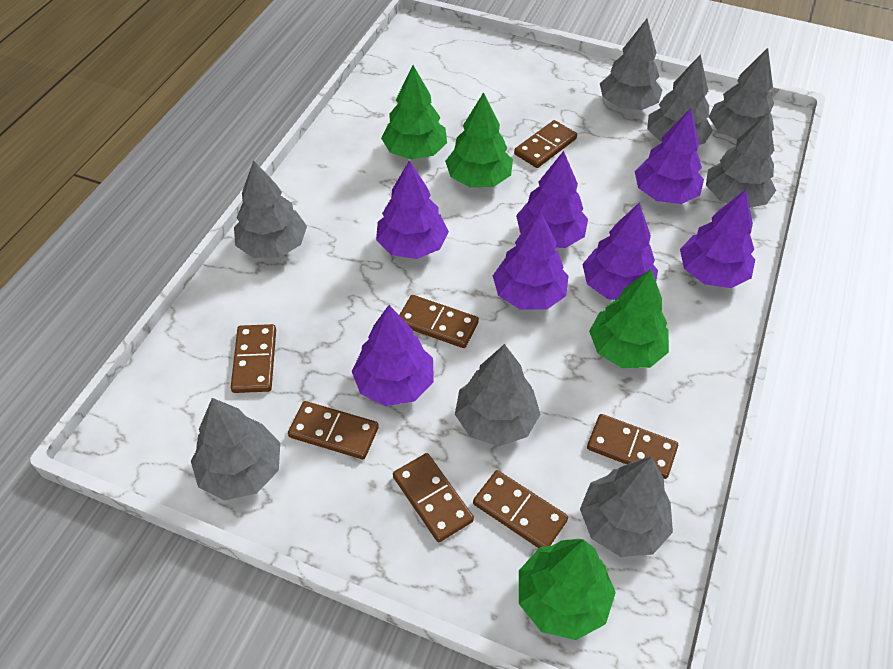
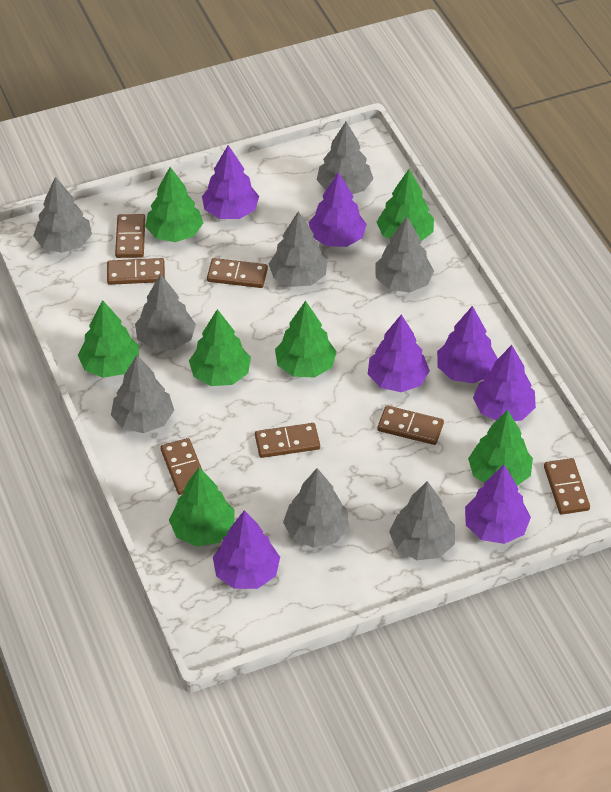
green tree: 4 -> 7

